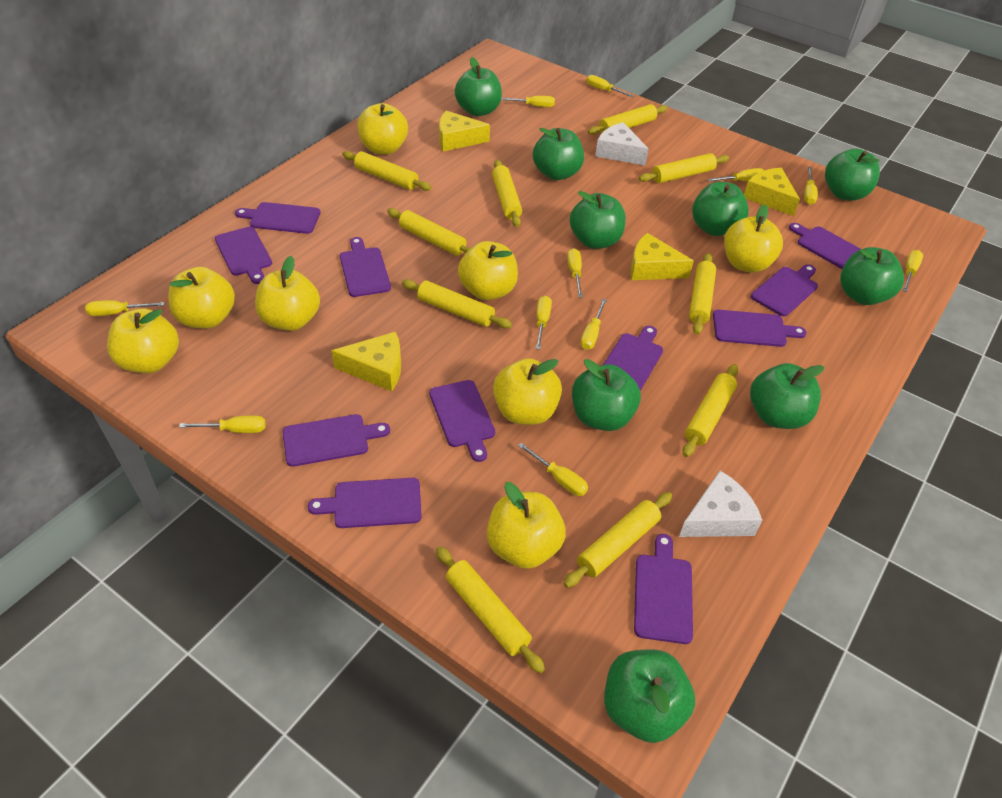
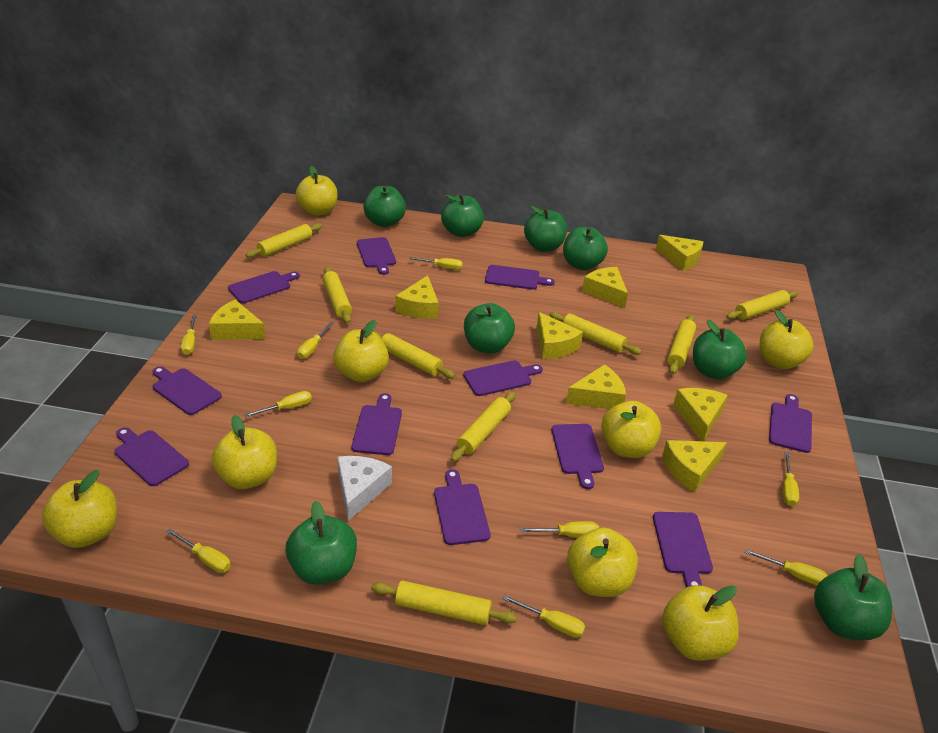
green apple: 9 -> 8
white cheese: 2 -> 1
yellow cheese: 4 -> 8
yellow rolling pin: 10 -> 8
yellow screwdriver: 11 -> 9

